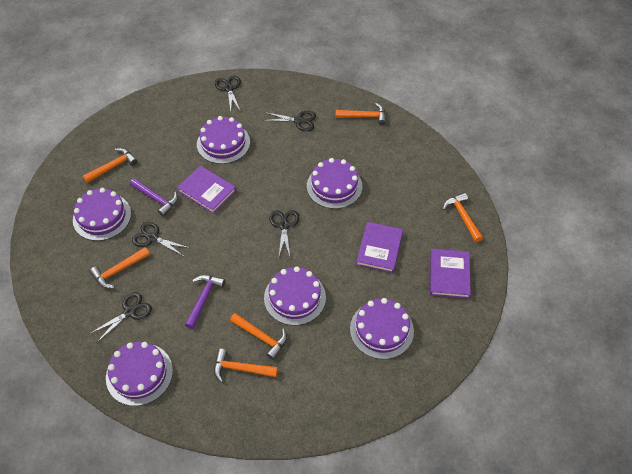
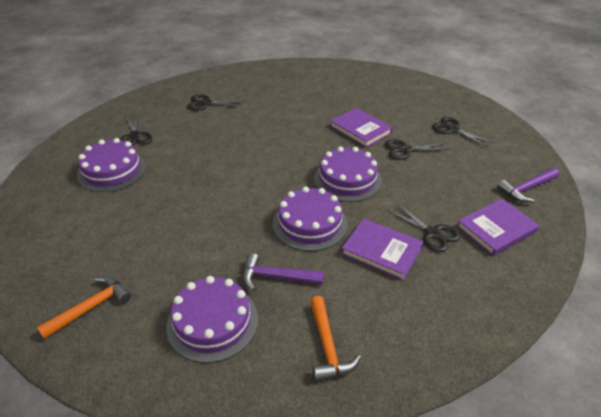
orange hammer: 6 -> 2
purple cake: 6 -> 4

